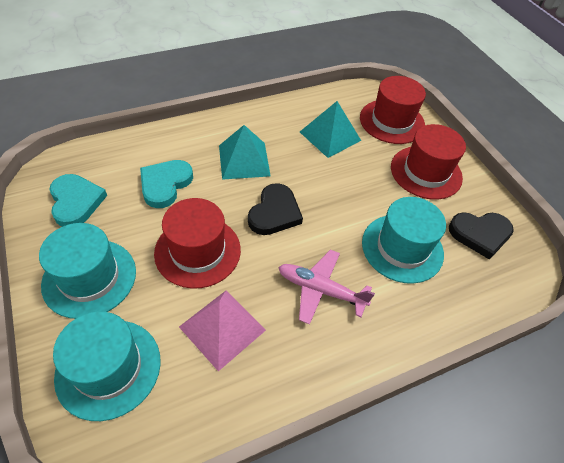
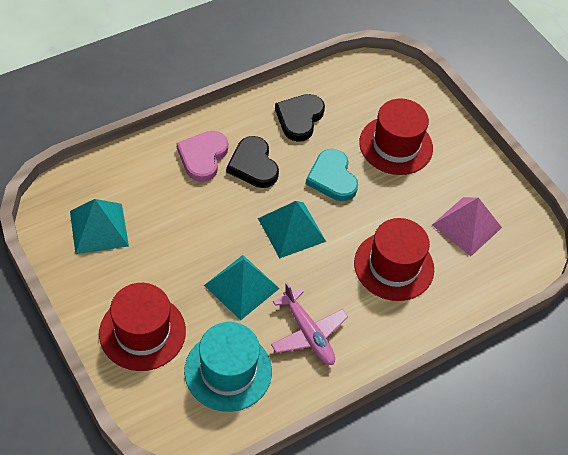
pink heart: 0 -> 1
turquoise hat: 3 -> 1
turquoise heart: 2 -> 1
turquoise pyramid: 2 -> 3

